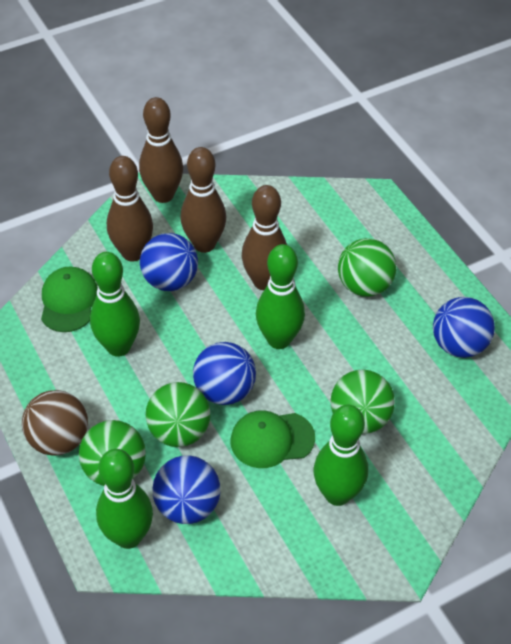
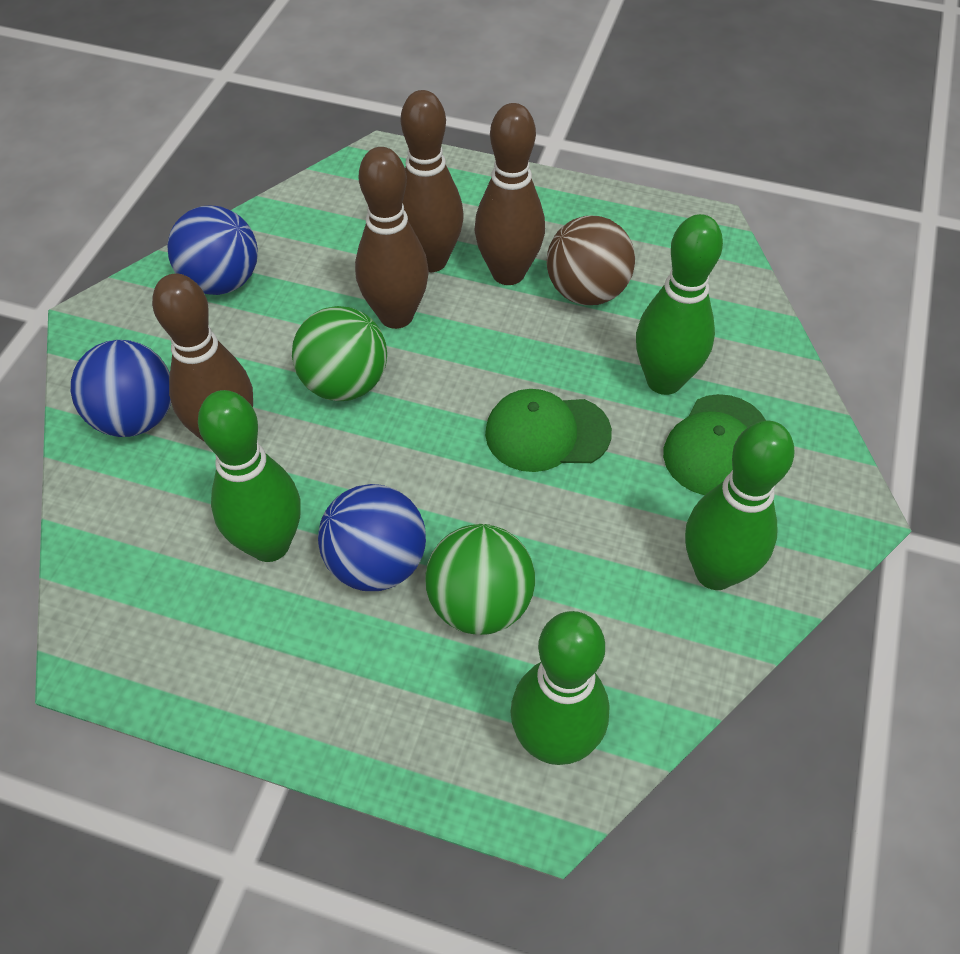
blue ball: 4 -> 3
green ball: 4 -> 2

